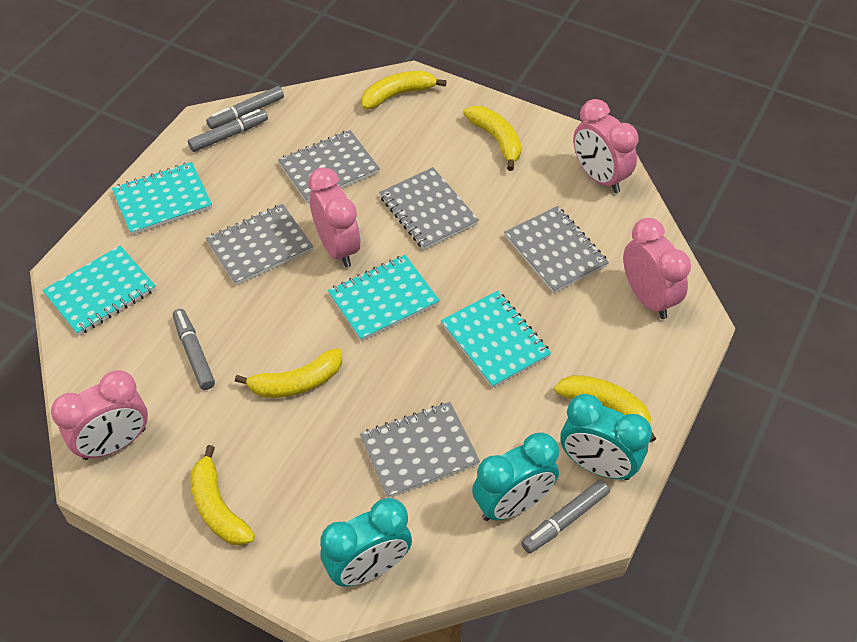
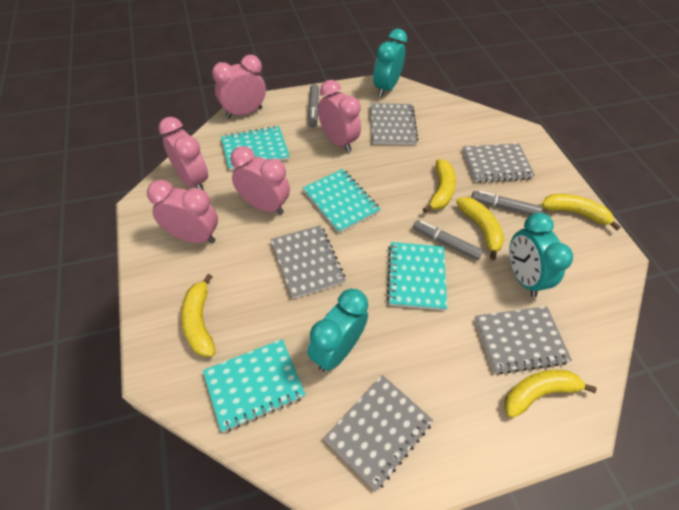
grey marker: 4 -> 3
pink clock: 4 -> 5

